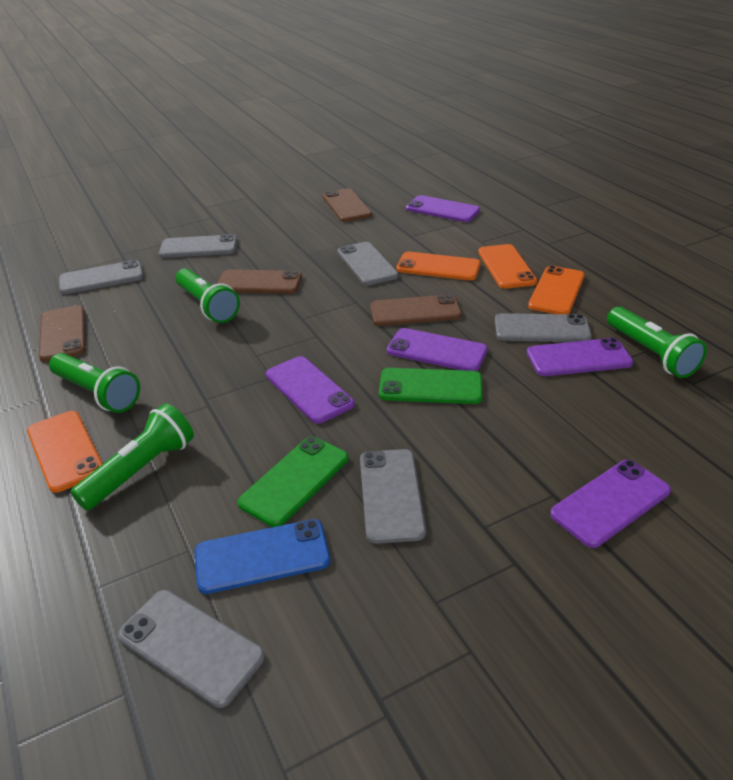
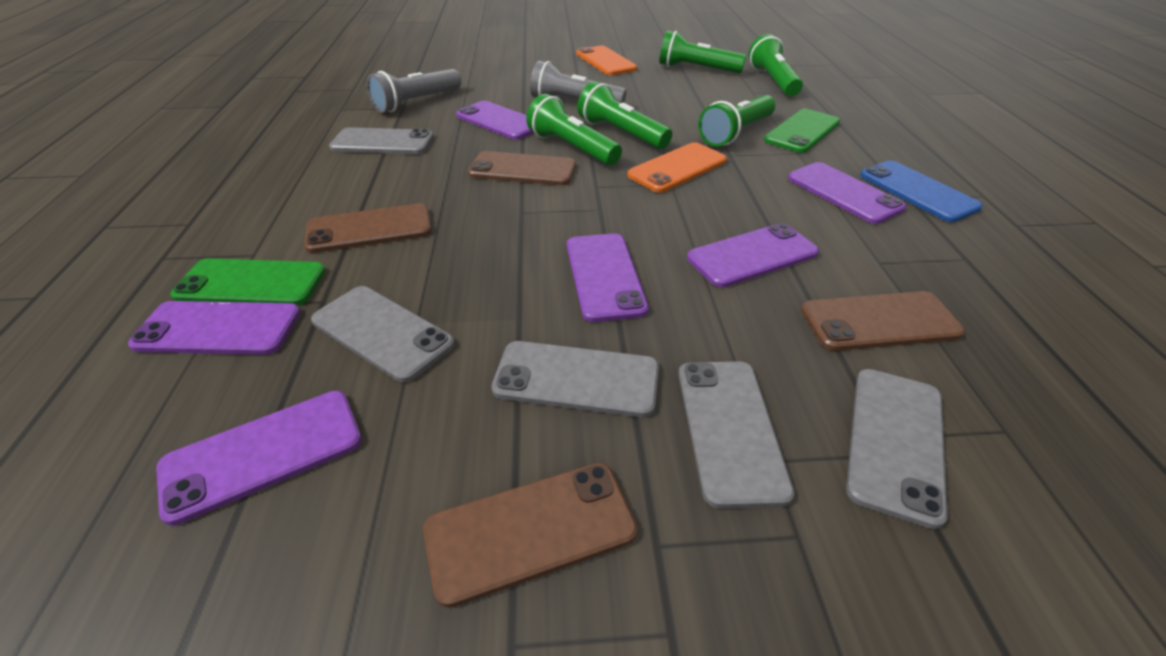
green flashlight: 4 -> 5
grey flashlight: 0 -> 2
grey phone: 6 -> 5
orange phone: 4 -> 2
purple phone: 5 -> 6

